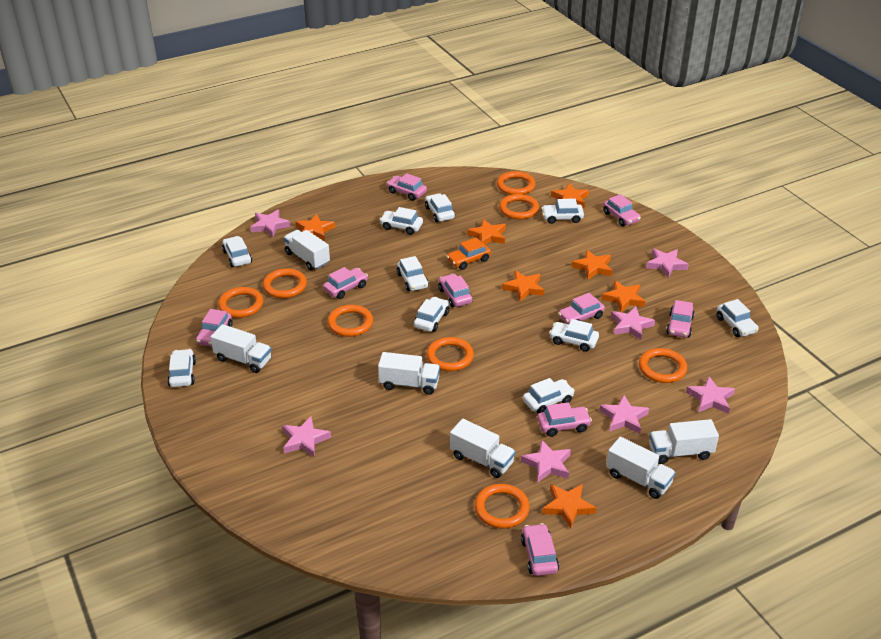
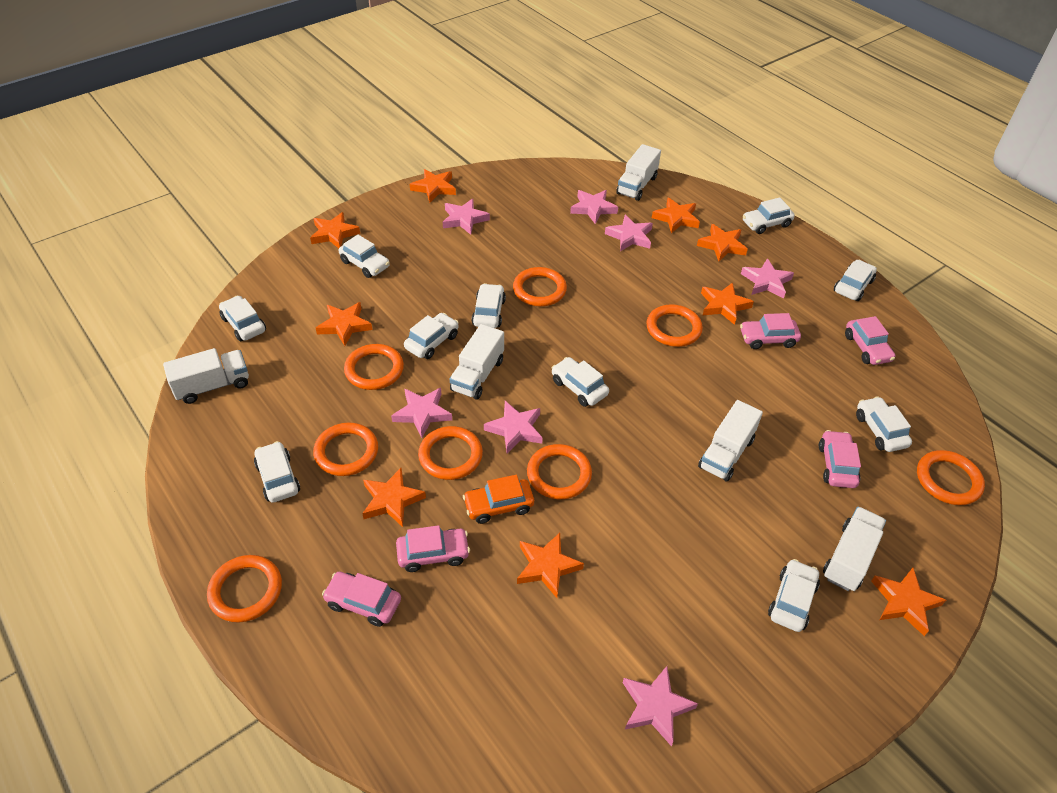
orange star: 7 -> 9
pink car: 9 -> 5
white truck: 6 -> 5

